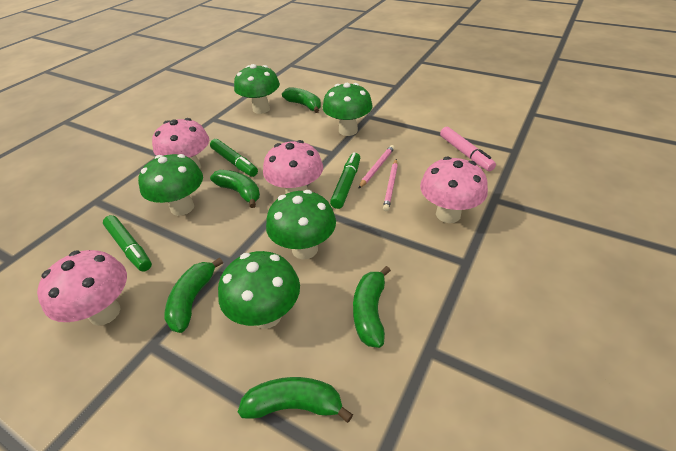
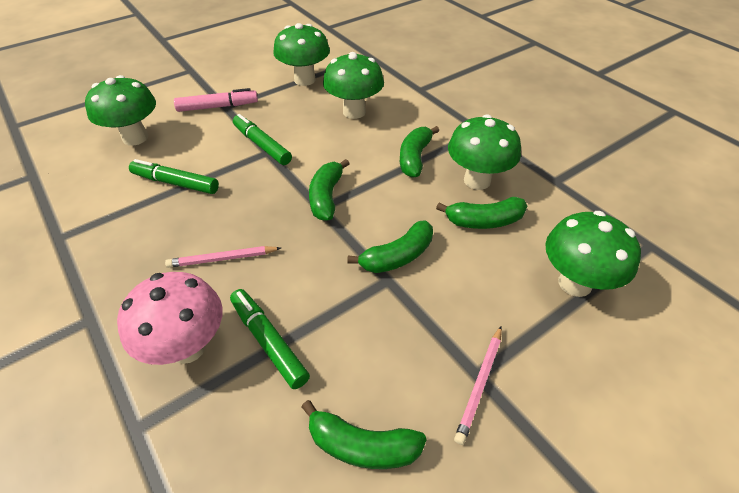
pink mushroom: 4 -> 1

